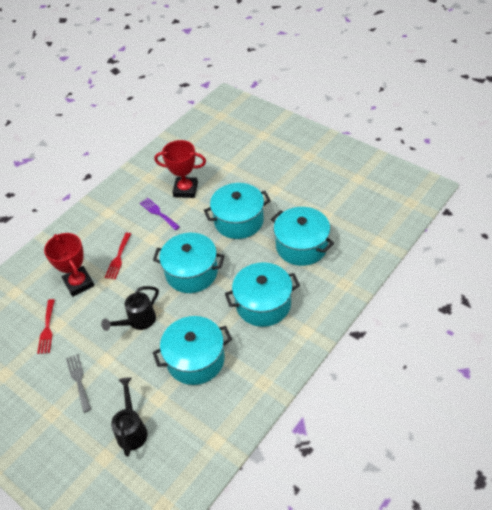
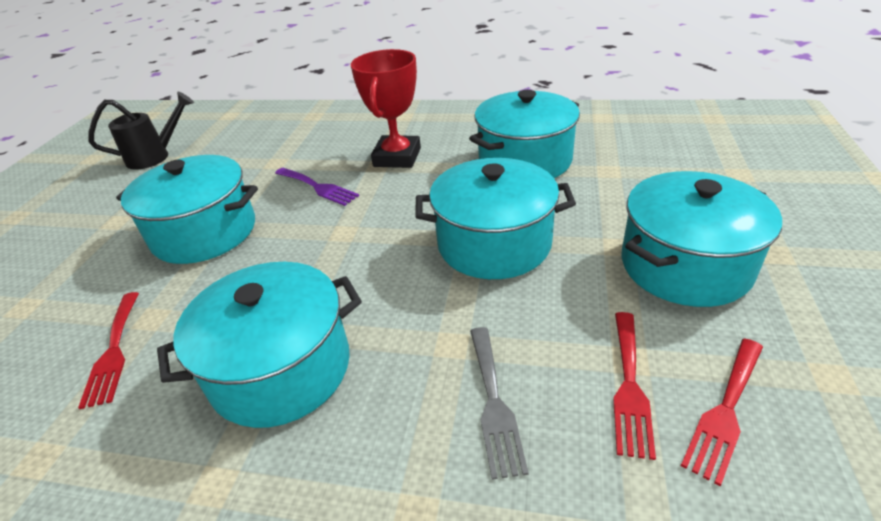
black watering can: 2 -> 1
red fork: 2 -> 3
red trophy: 2 -> 1

